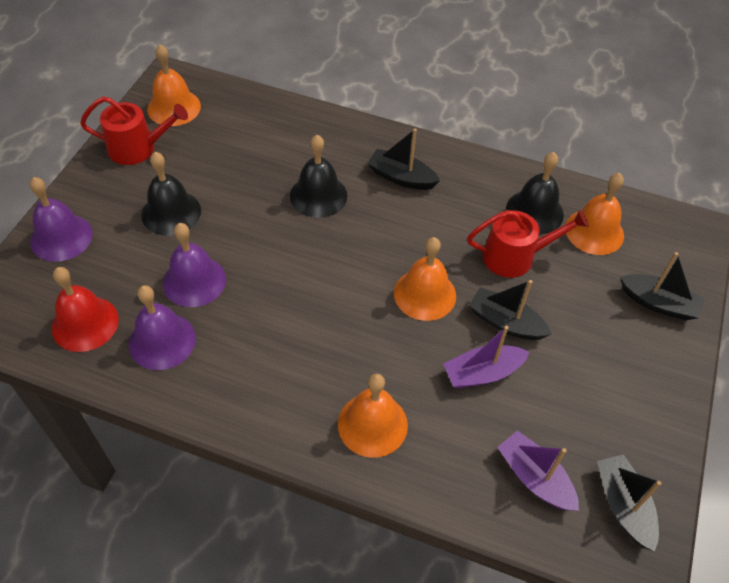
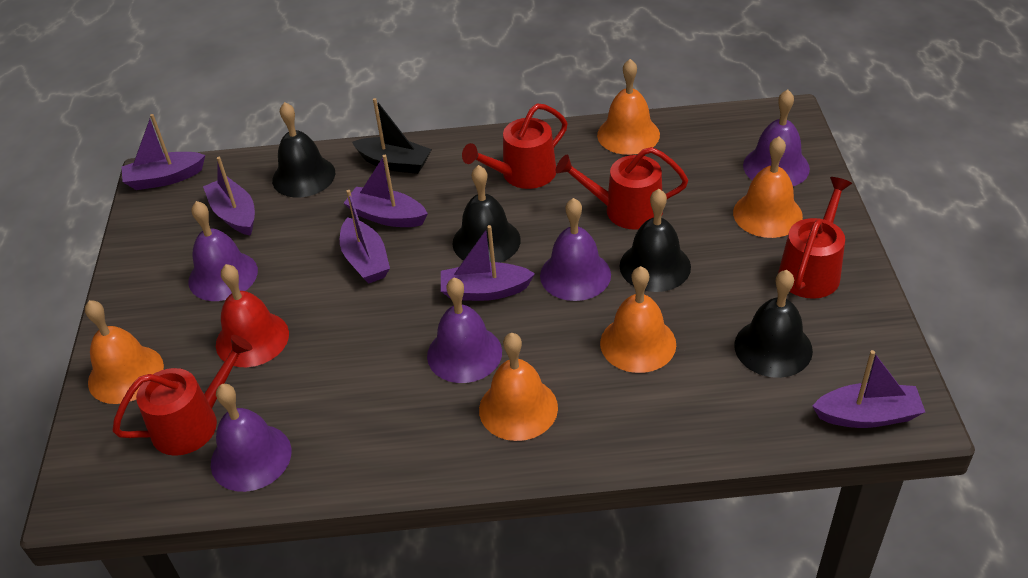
black bell: 3 -> 4
black boat: 4 -> 1
orange bell: 4 -> 5
purple bell: 3 -> 5
purple boat: 2 -> 6
red watering can: 2 -> 4

